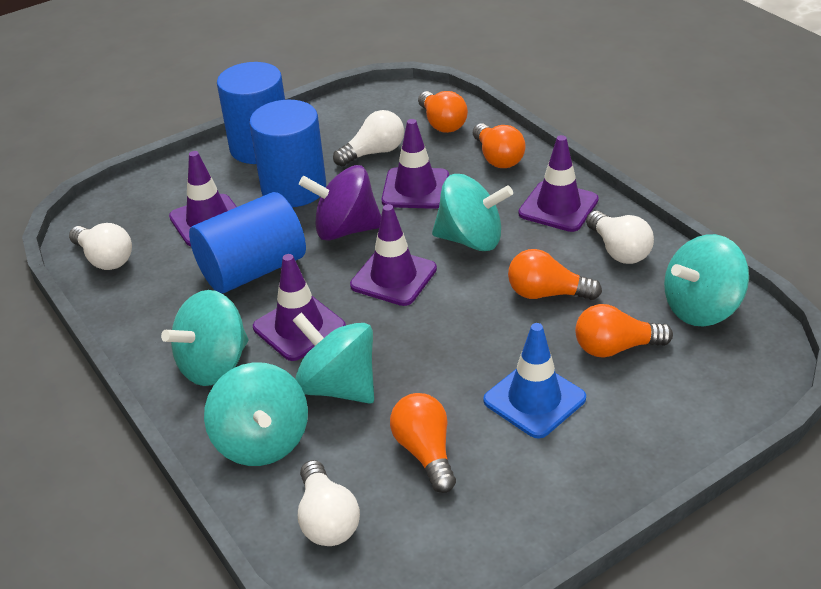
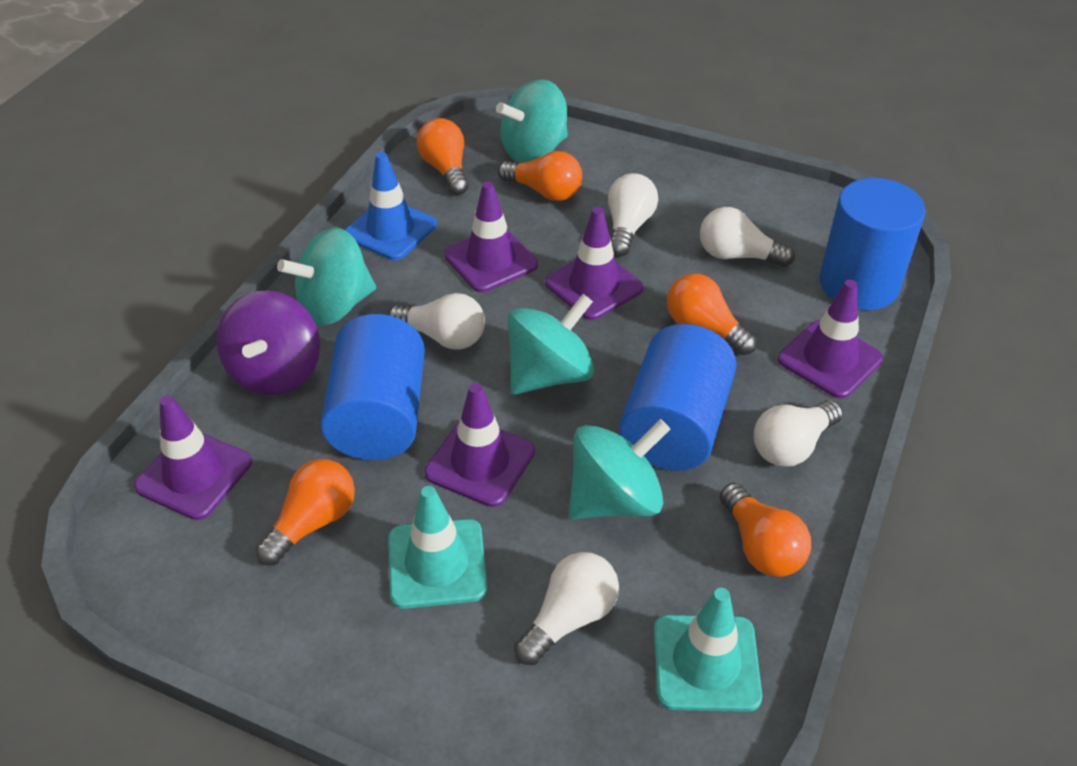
turquoise spinning top: 5 -> 4
turquoise traffic cone: 0 -> 2
white light bulb: 4 -> 5

